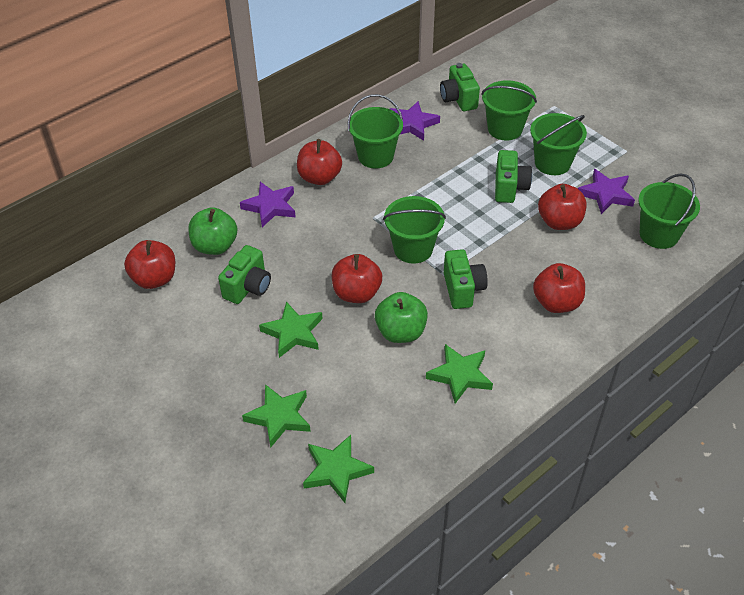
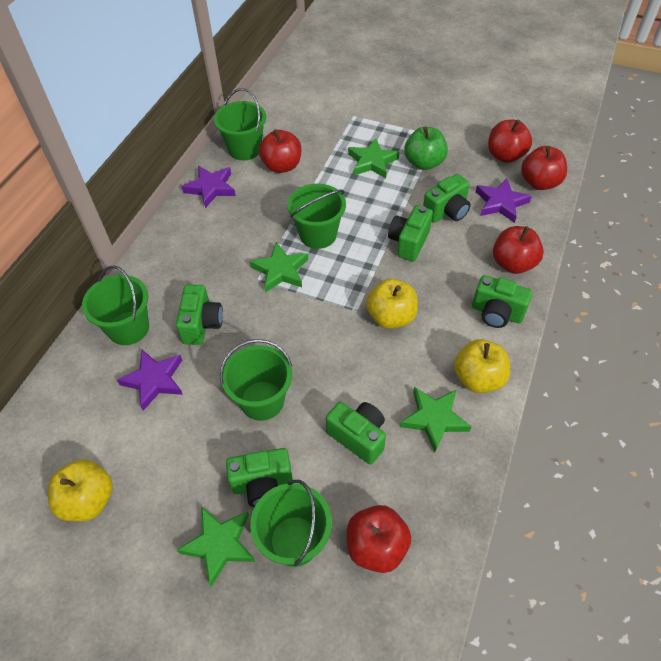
green apple: 2 -> 1
green camera: 4 -> 6
yellow apple: 0 -> 3

